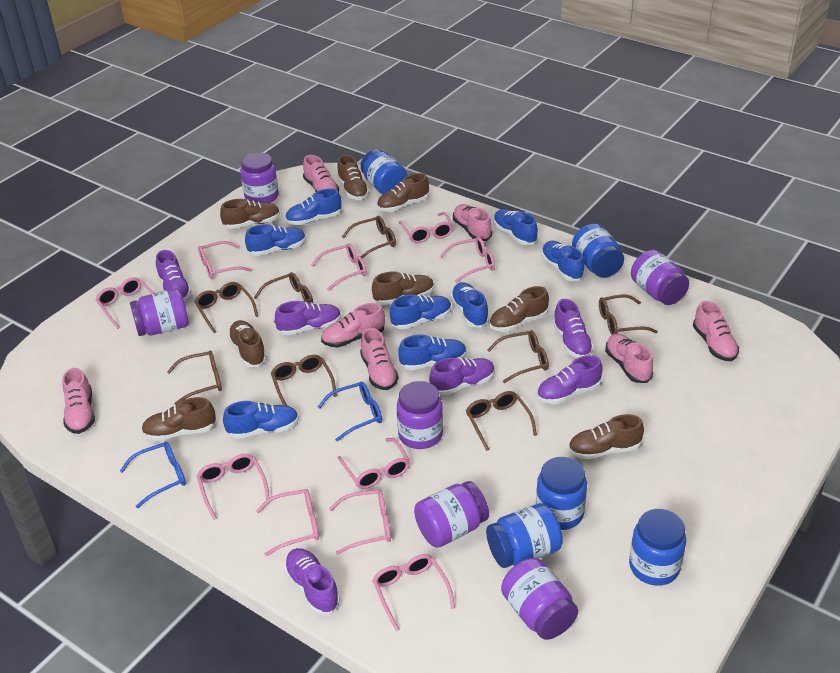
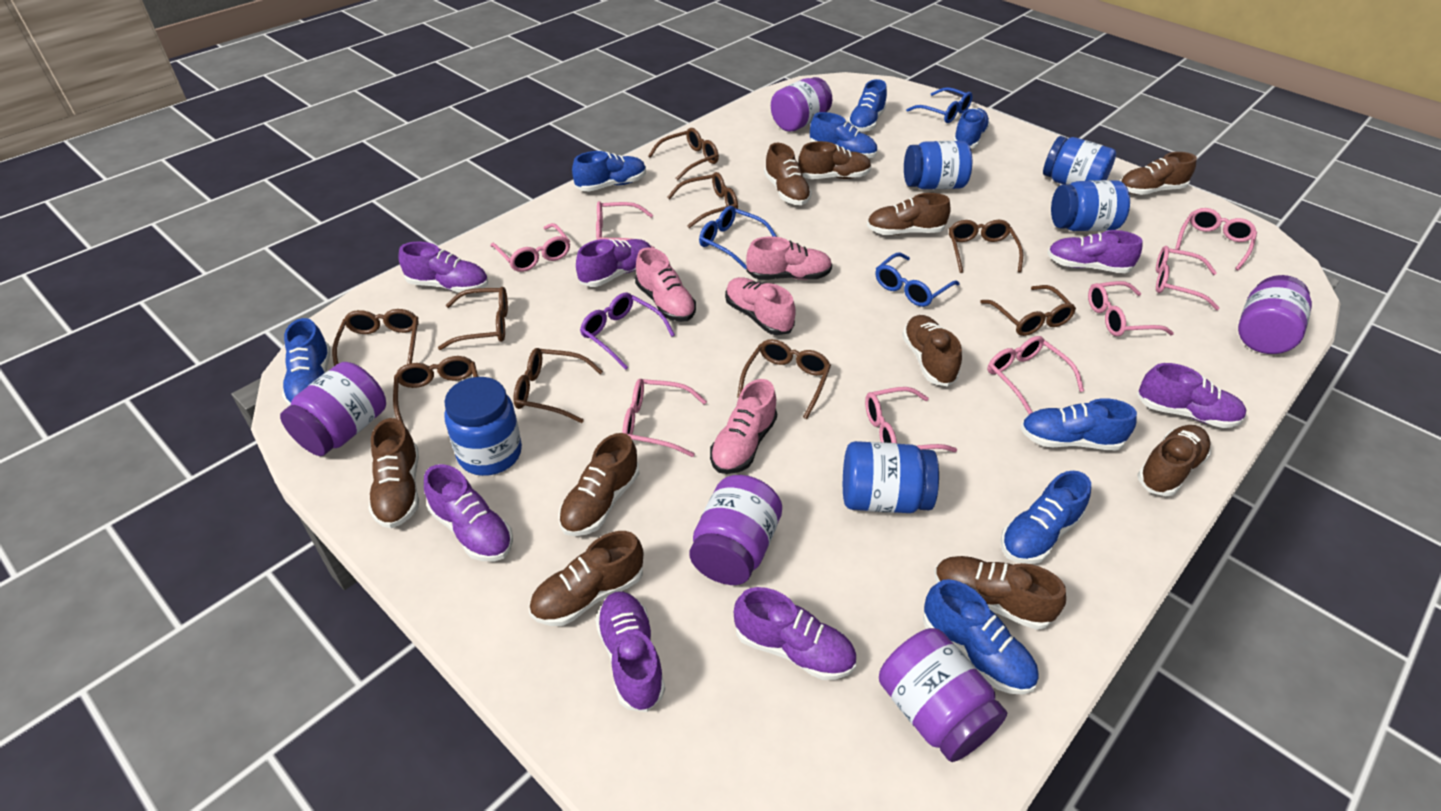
blue glasses: 2 -> 3
brown glasses: 8 -> 9
brown shoe: 8 -> 10
pink glasses: 10 -> 8
pink shoe: 7 -> 4
purple glasses: 0 -> 1
purple jar: 6 -> 5
purple shoe: 6 -> 7

